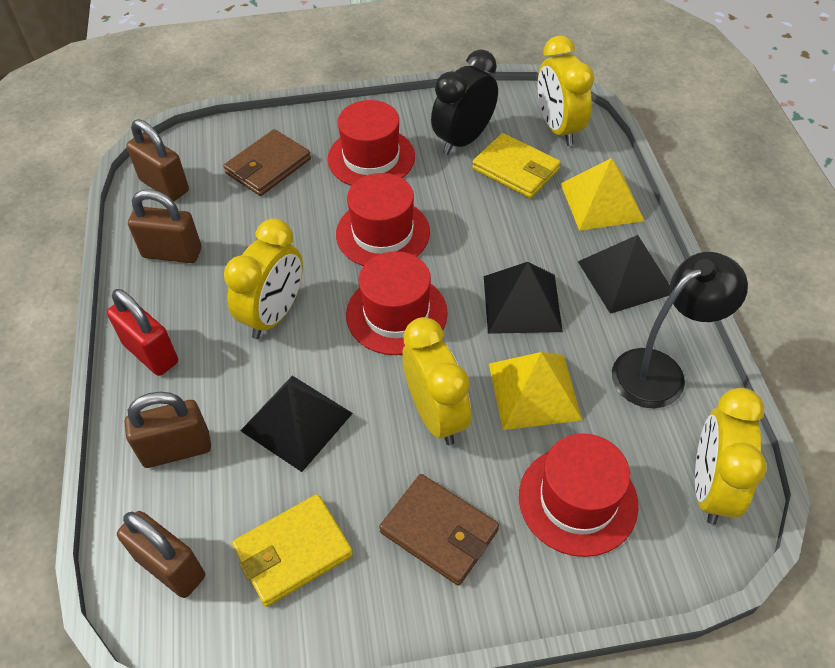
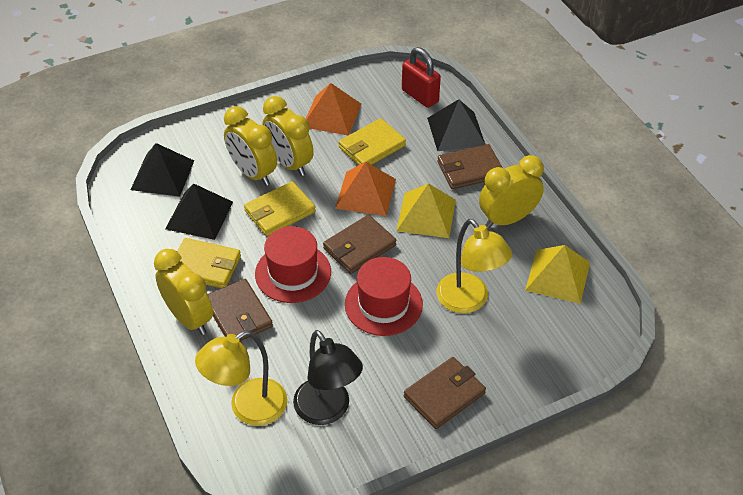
black clock: 1 -> 0
brown padlock: 4 -> 0
brown wallet: 2 -> 4
orange pyramid: 0 -> 2
red hat: 4 -> 2
yellow lamp: 0 -> 2
yellow wallet: 2 -> 3

